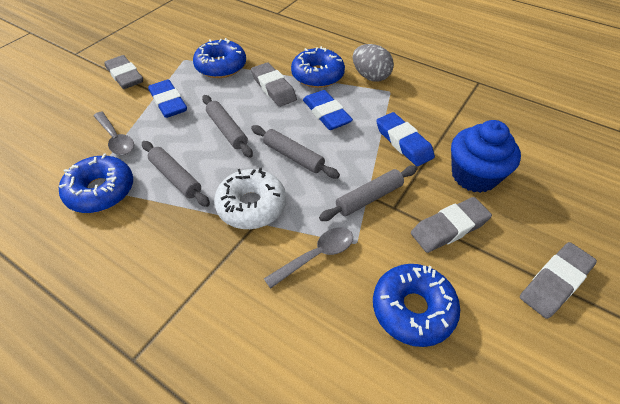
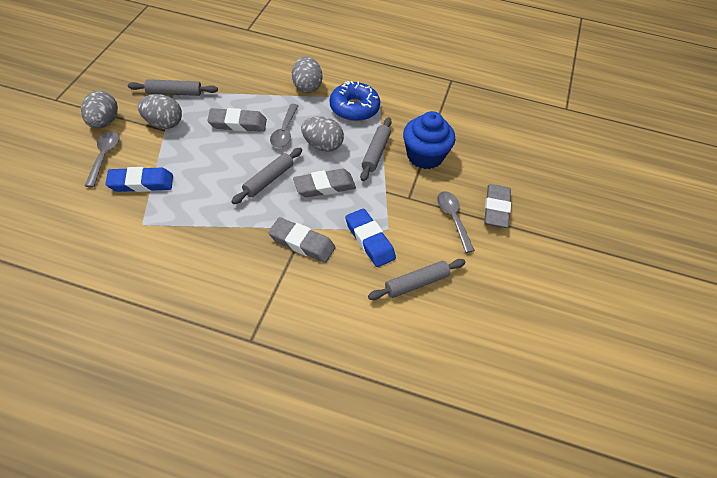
blue donut: 4 -> 1
blue eraser: 3 -> 2
grey egg: 1 -> 4
grey spoon: 2 -> 3
white donut: 1 -> 0

